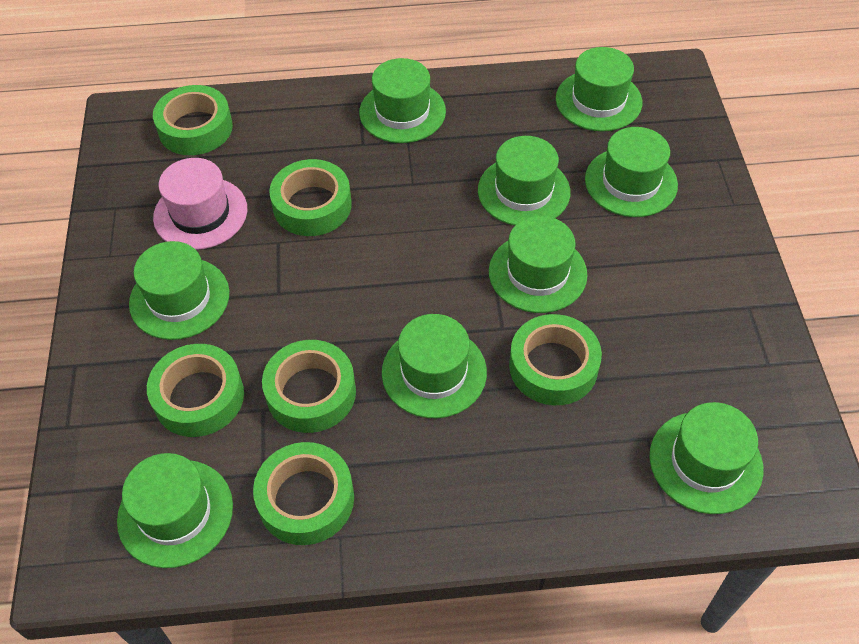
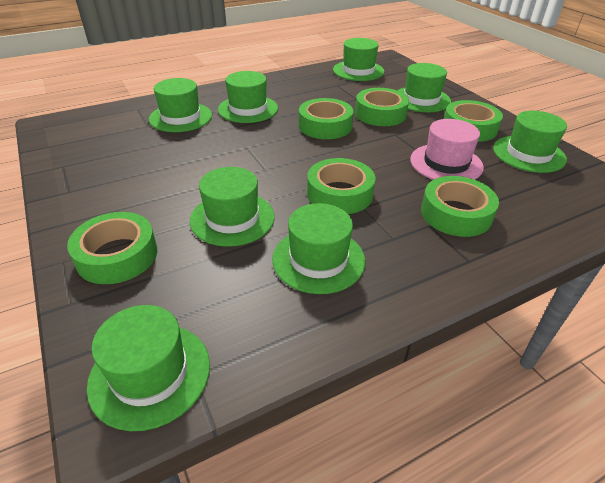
green hat: 9 -> 8

